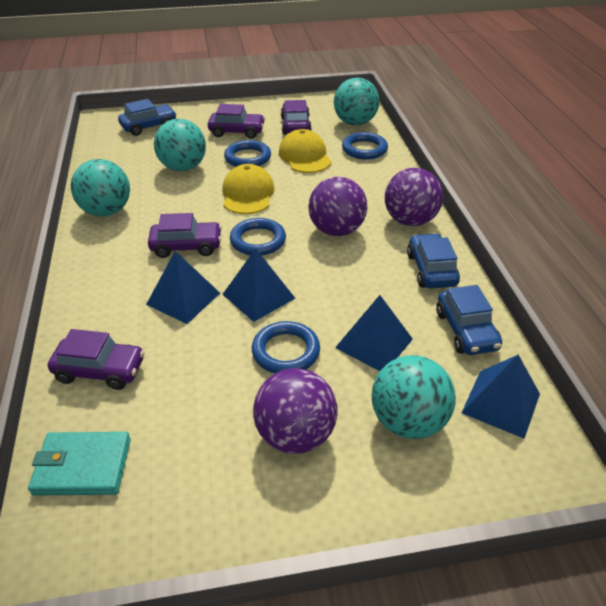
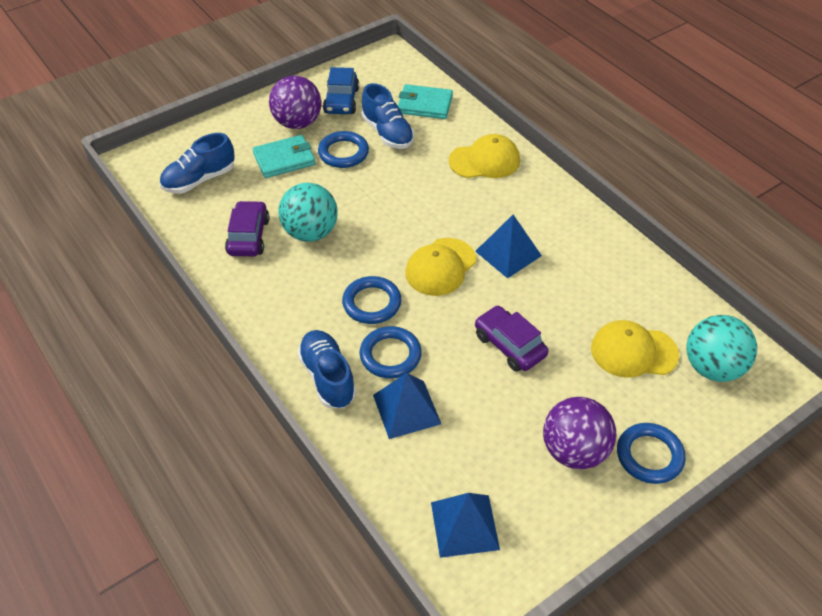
blue car: 3 -> 1
blue pyramid: 4 -> 3
blue shoe: 0 -> 3
purple ball: 3 -> 2
purple car: 4 -> 2
turquoise ball: 4 -> 2
turquoise wallet: 1 -> 2
yellow cap: 2 -> 3

